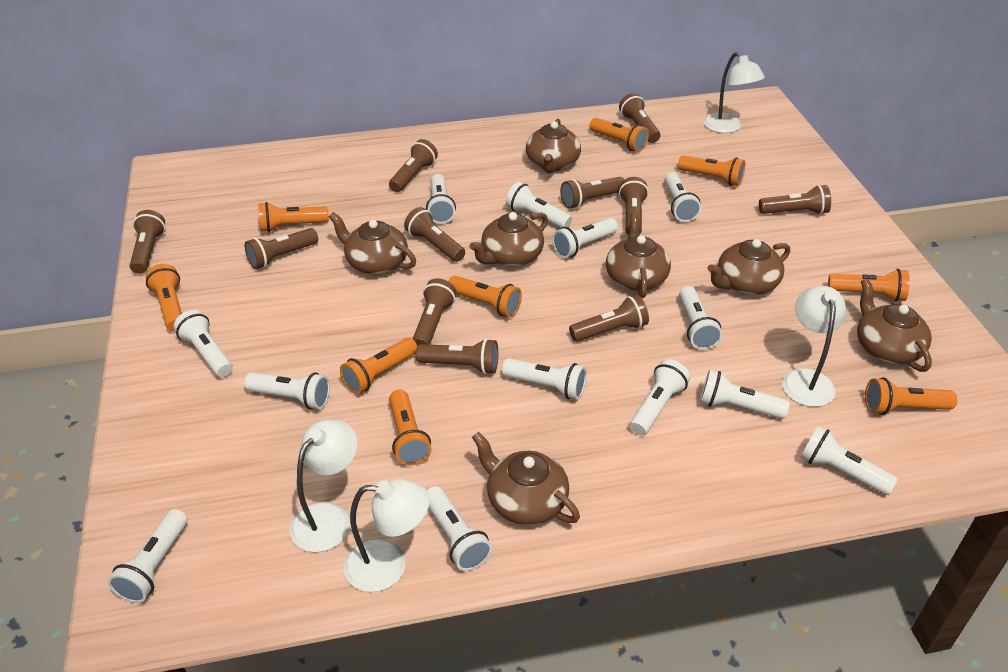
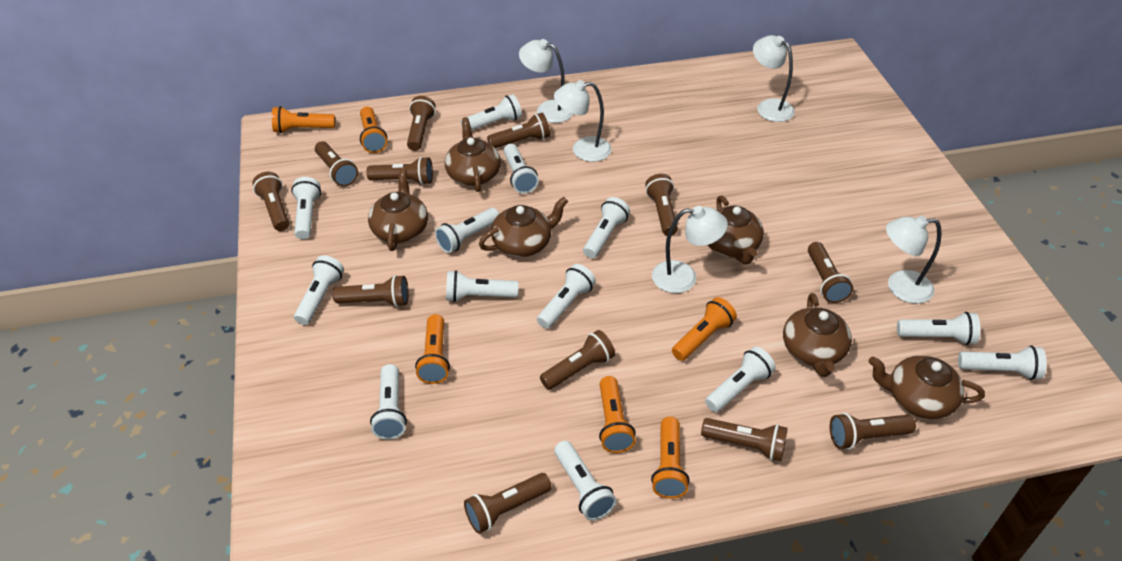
brown flashlight: 11 -> 12
brown teapot: 7 -> 6
orange flashlight: 9 -> 6
white lamp: 4 -> 5

